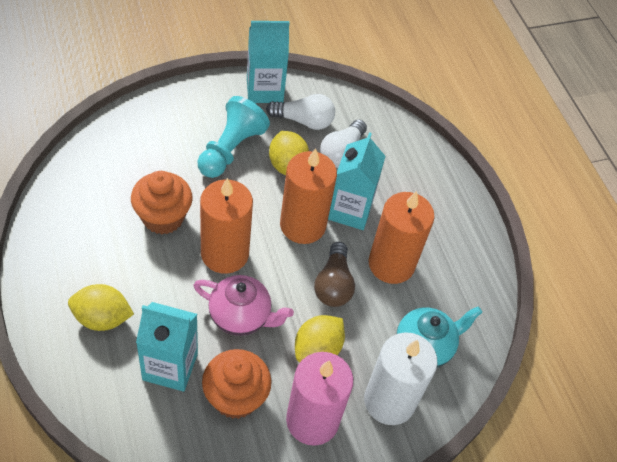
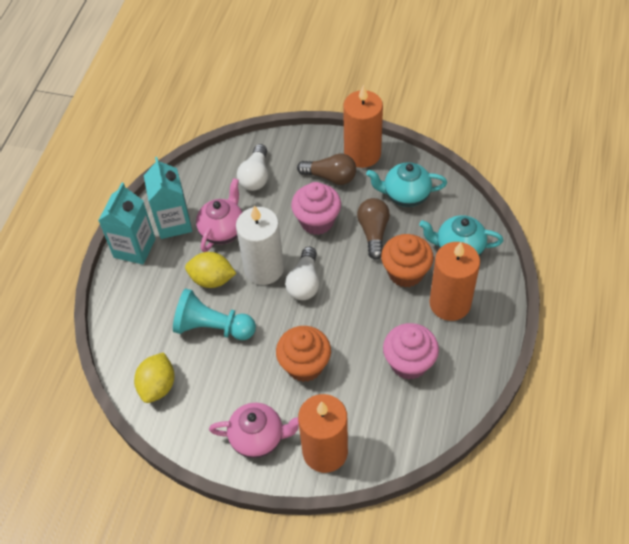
brown light bulb: 1 -> 2
pink candle: 1 -> 0
pink cupcake: 0 -> 2
pink teapot: 1 -> 2
turquoise carton: 3 -> 2
turquoise teapot: 1 -> 2
yellow lemon: 3 -> 2

